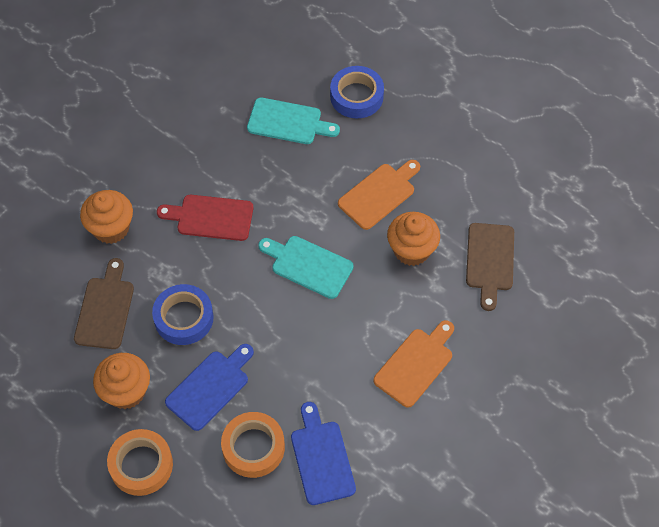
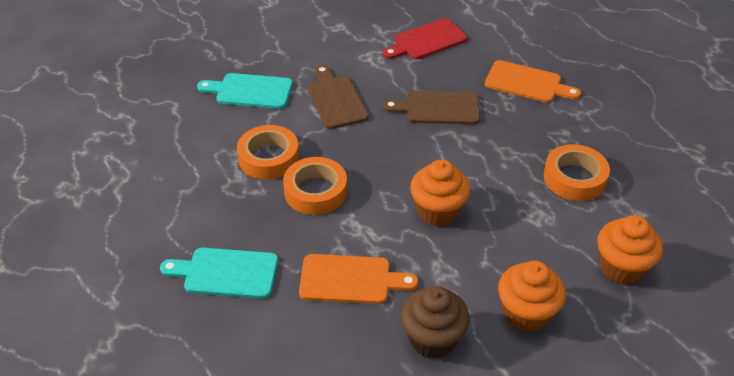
blue cutting board: 2 -> 0
blue tape: 2 -> 0
brown cupcake: 0 -> 1
orange tape: 2 -> 3

